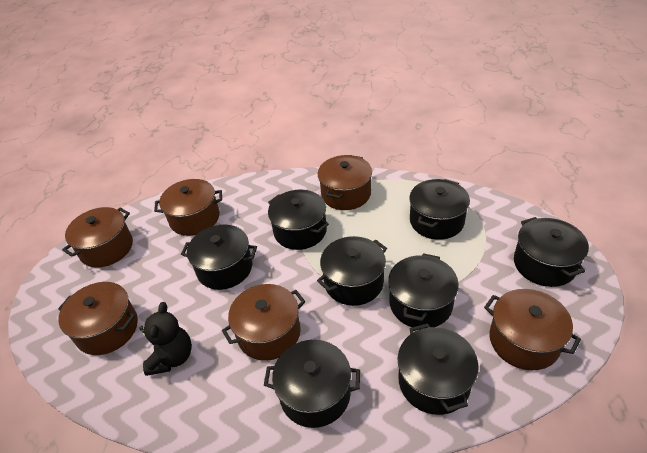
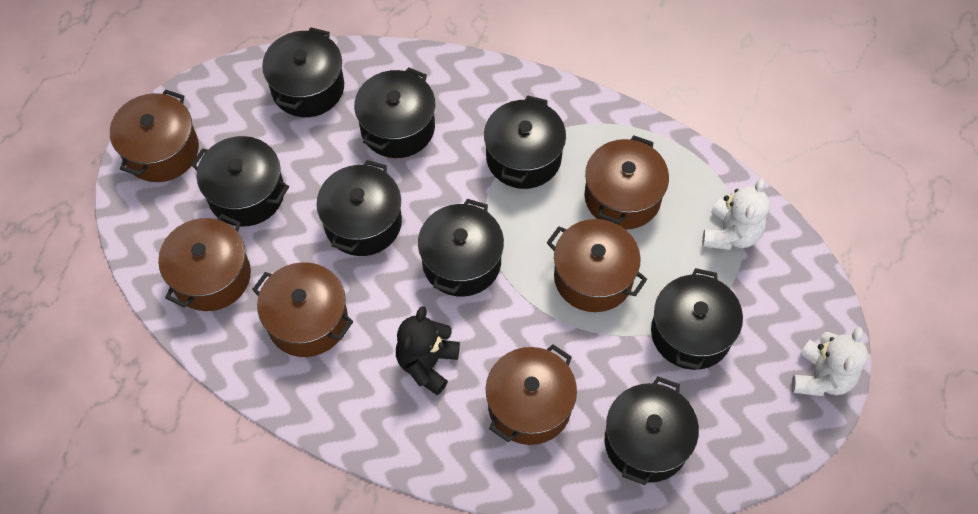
white teddy bear: 0 -> 2

